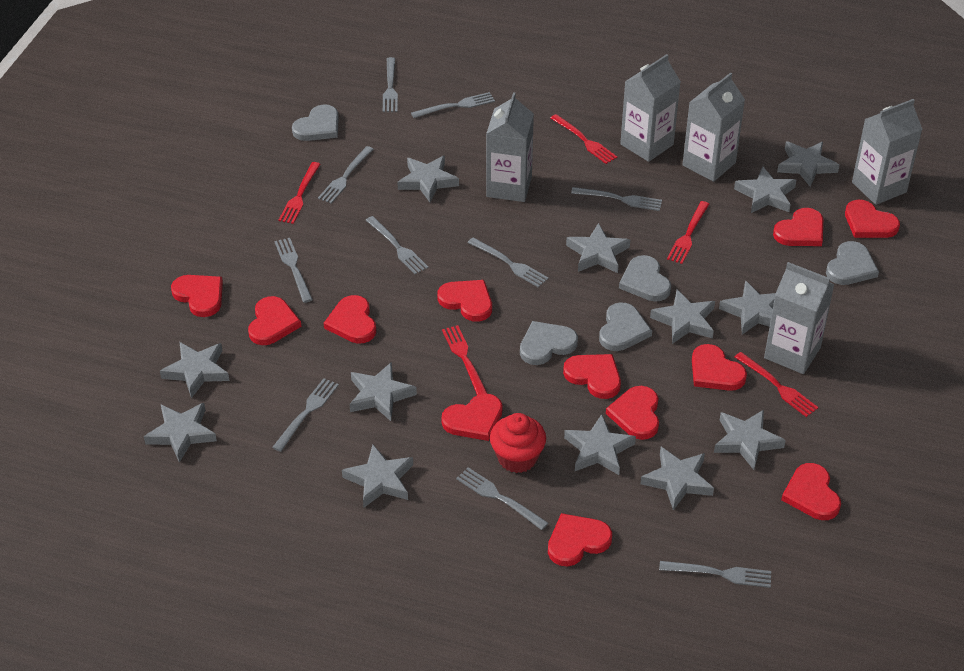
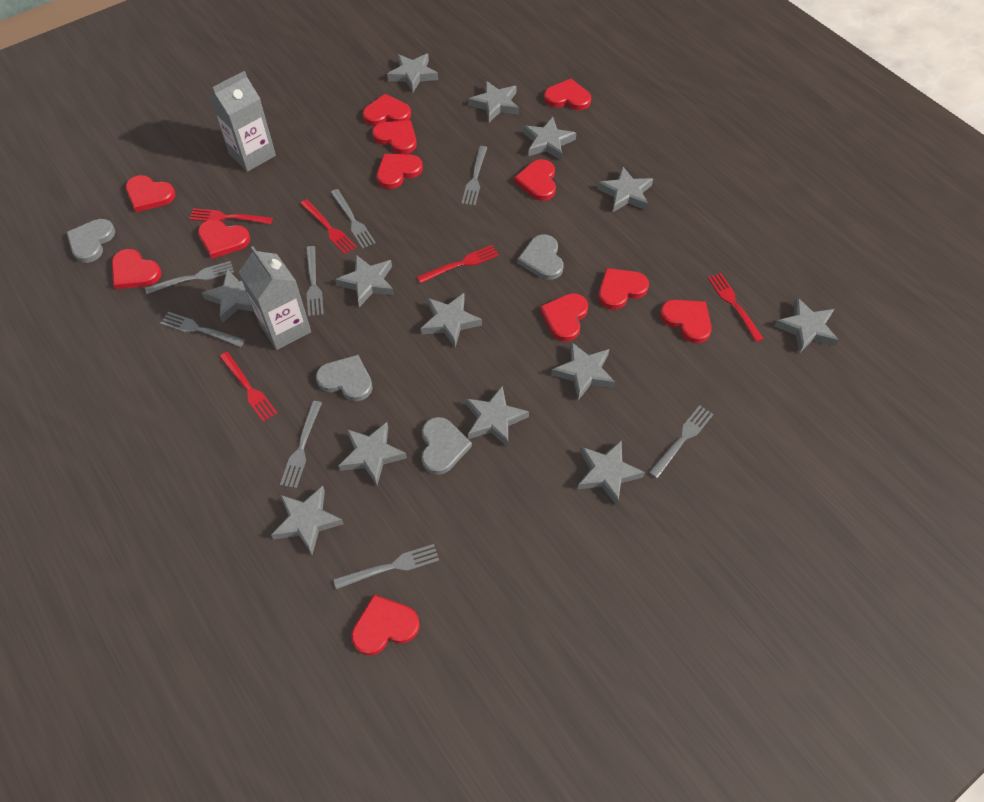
grey carton: 5 -> 2
grey fork: 10 -> 8
grey heart: 5 -> 4
red cupcake: 1 -> 0

